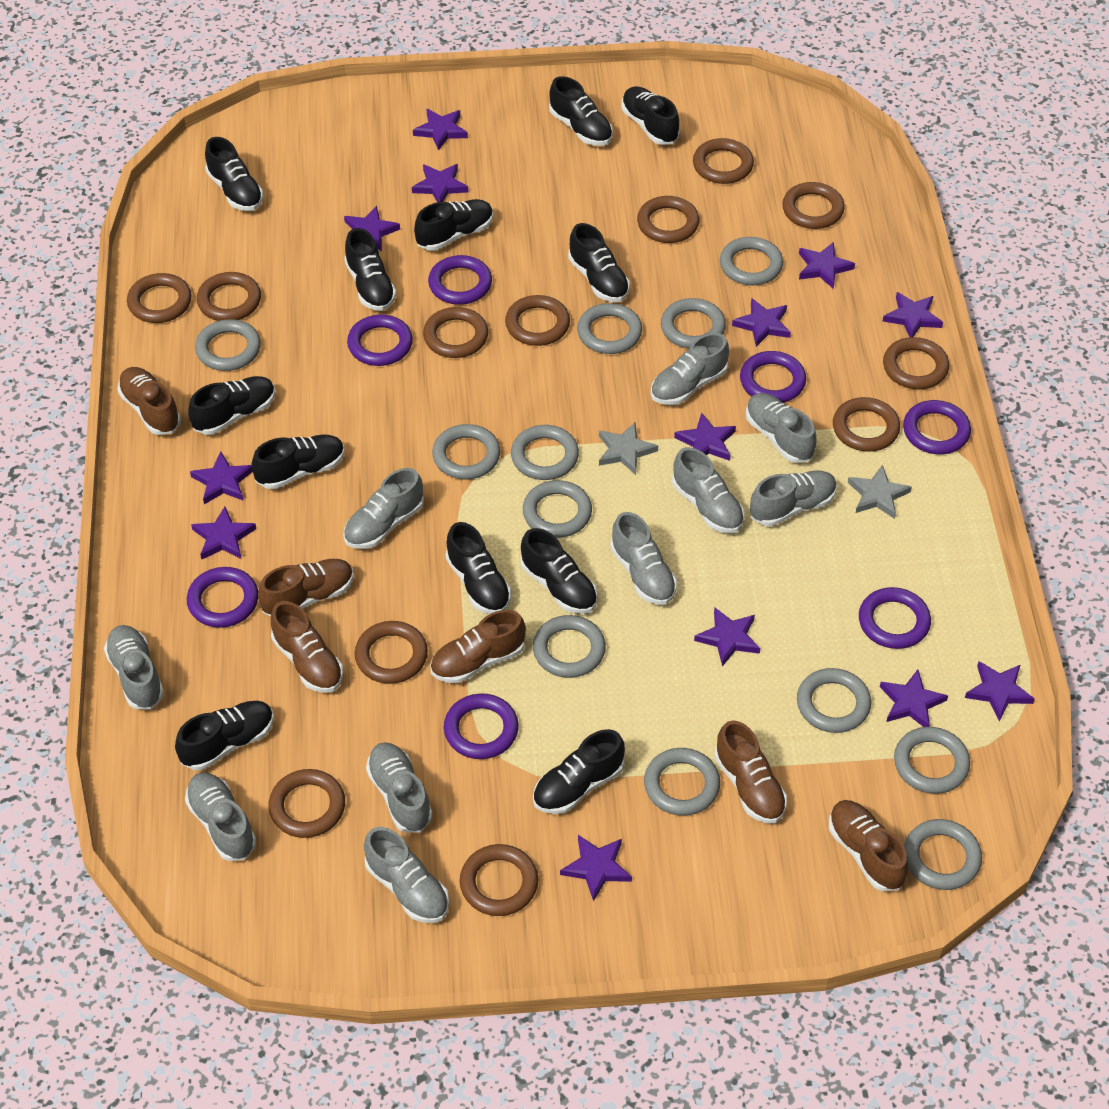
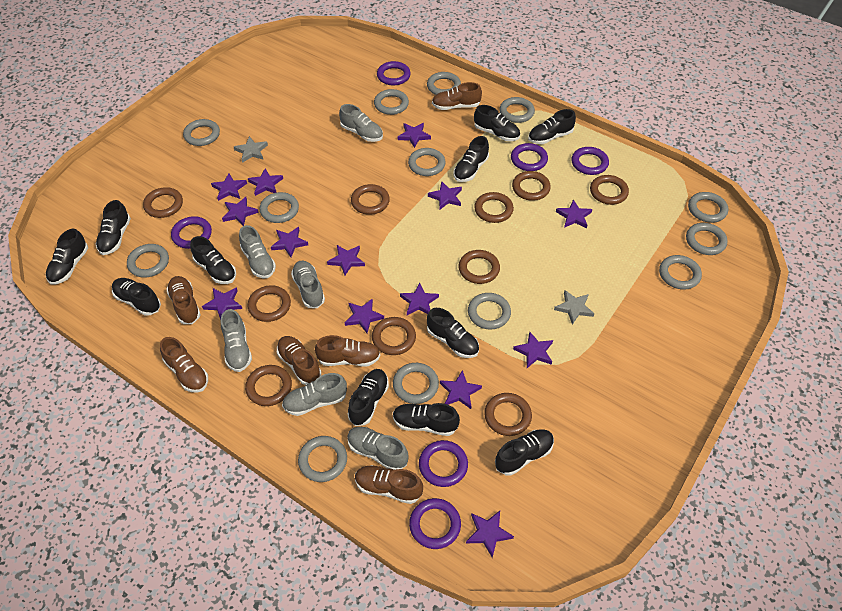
black shoe: 12 -> 11
brown ring: 12 -> 10
grey ring: 12 -> 13
grey shoe: 10 -> 6
purple ring: 7 -> 6
purple star: 13 -> 14

